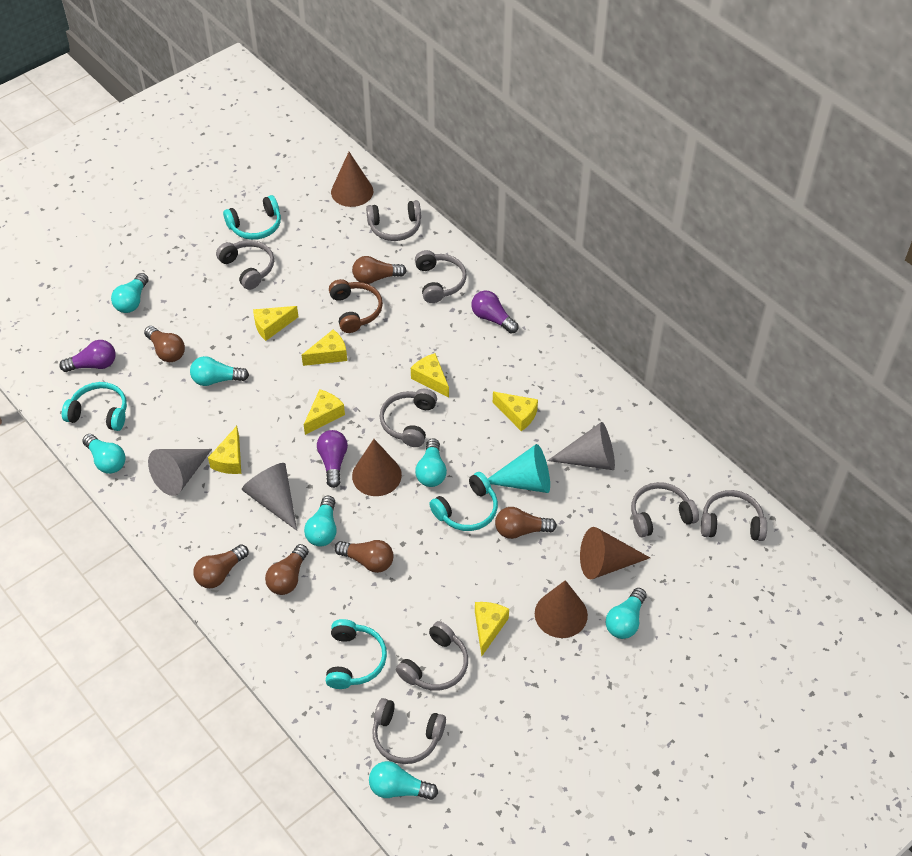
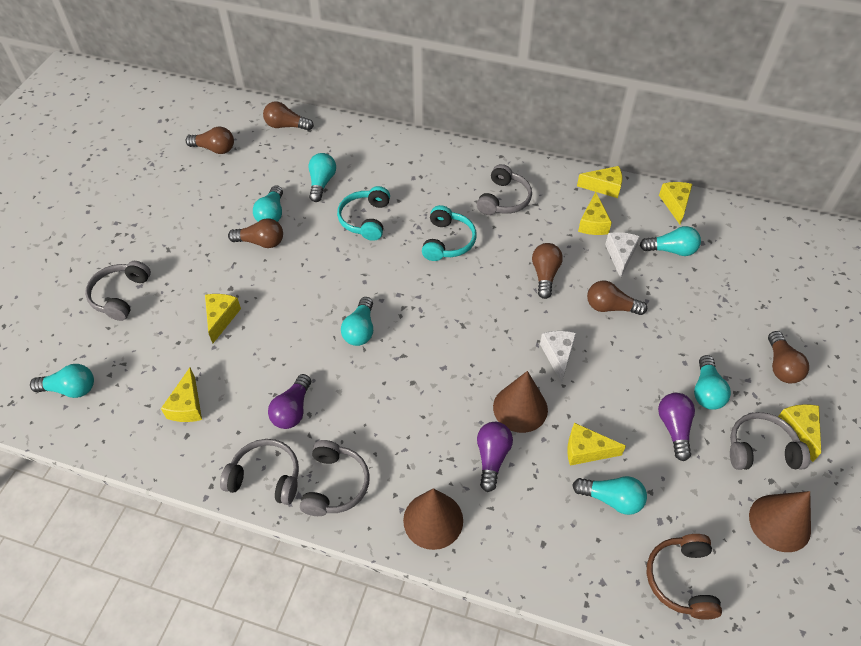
brown cone: 4 -> 3
grey cone: 3 -> 0
grey headphones: 8 -> 5
turquoise cone: 1 -> 0
turquoise headphones: 4 -> 2
white cheese: 0 -> 2

